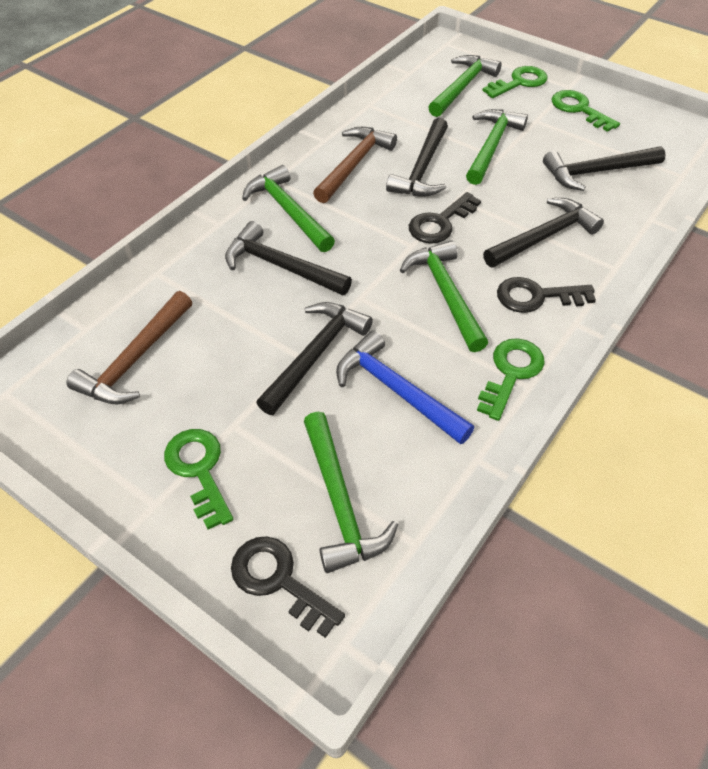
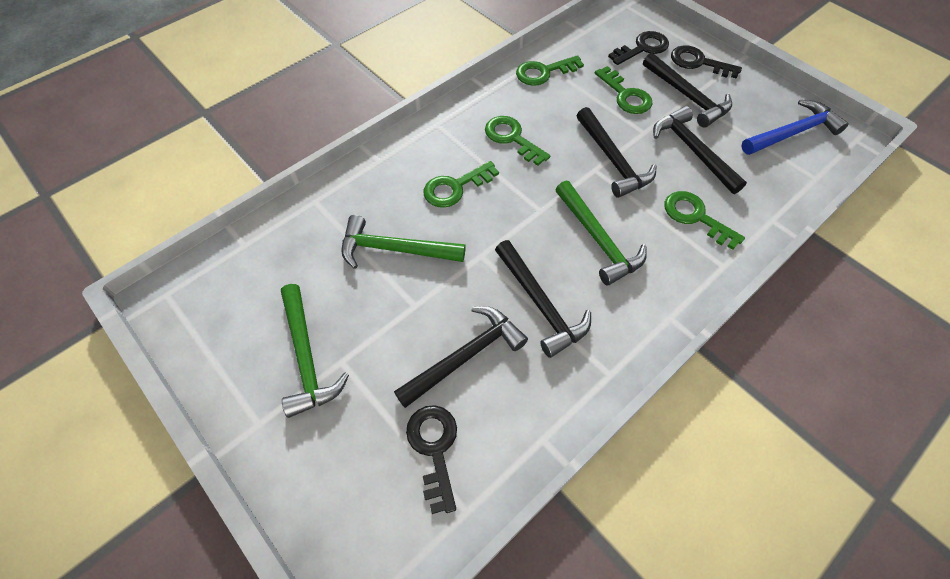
brown hammer: 2 -> 0
green hammer: 5 -> 3
green key: 4 -> 5

